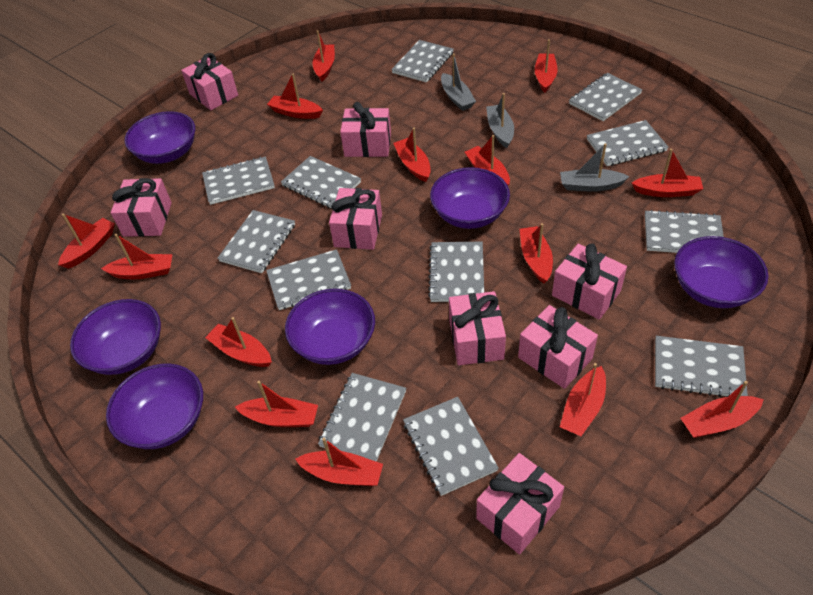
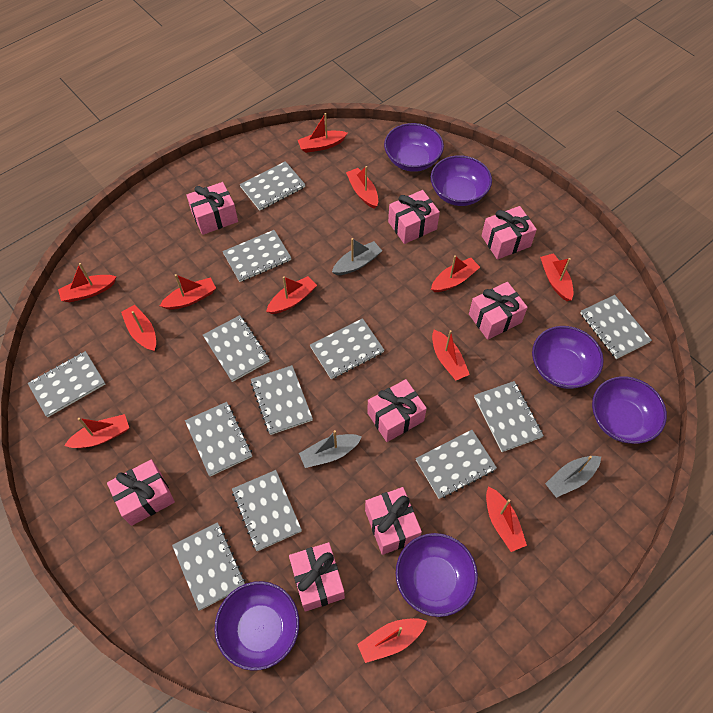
red boat: 14 -> 12

